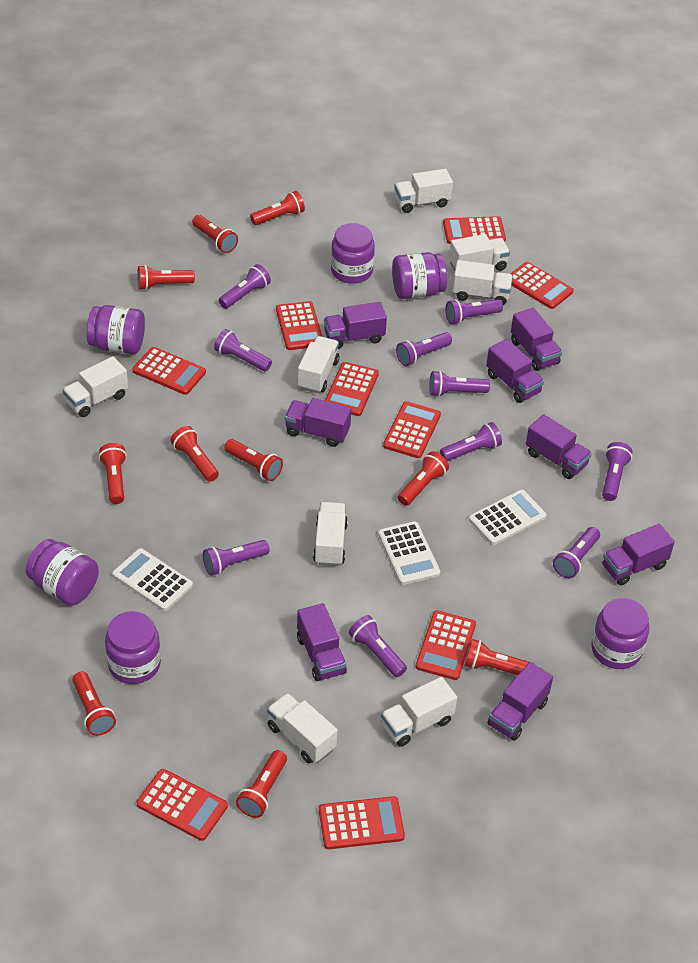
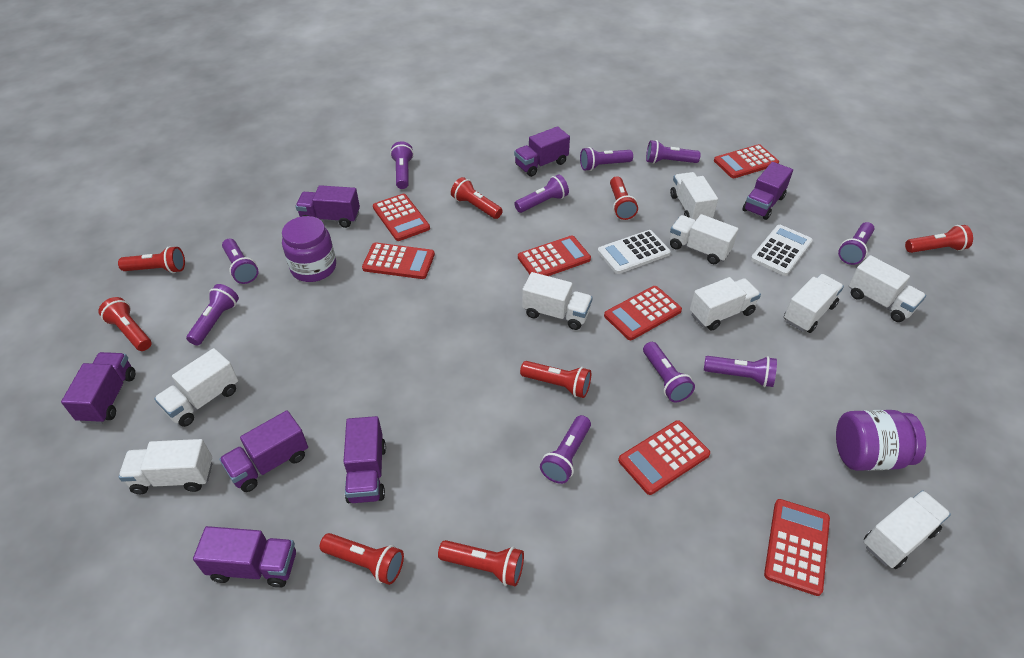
purple jar: 6 -> 2
purple truck: 8 -> 7
red calculator: 9 -> 7
red flashlight: 10 -> 8
white calculator: 3 -> 2
white truck: 8 -> 9

